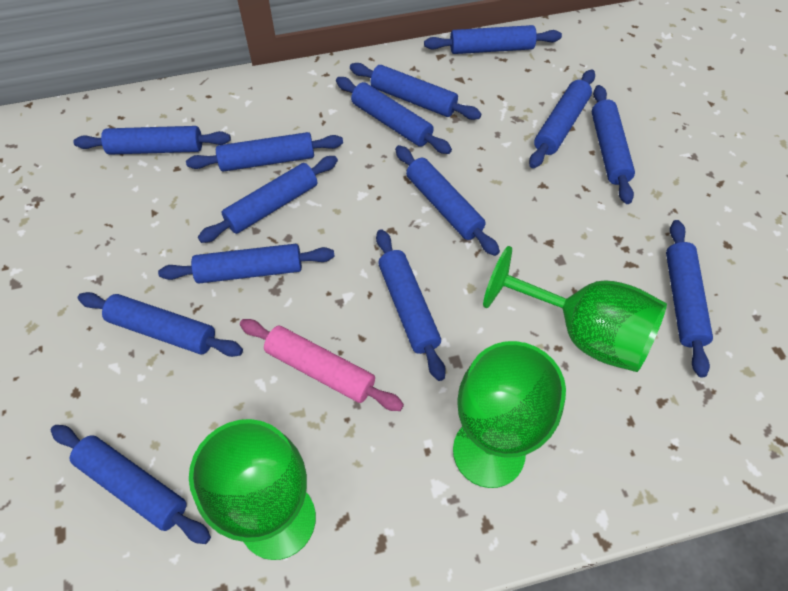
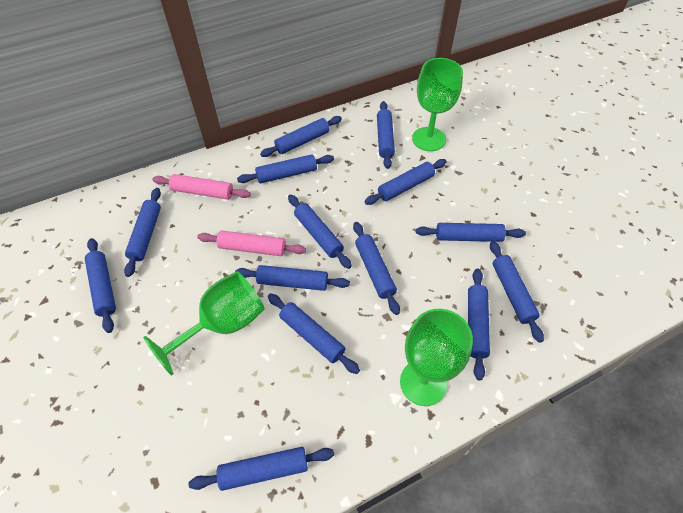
pink rolling pin: 1 -> 2

